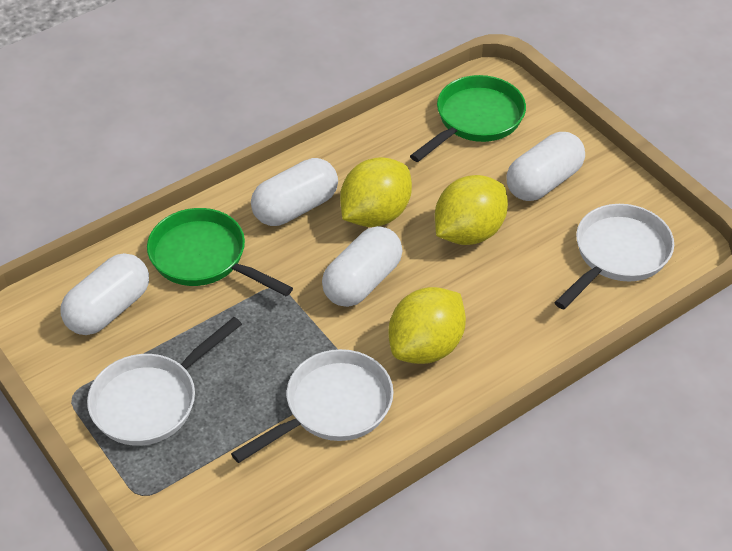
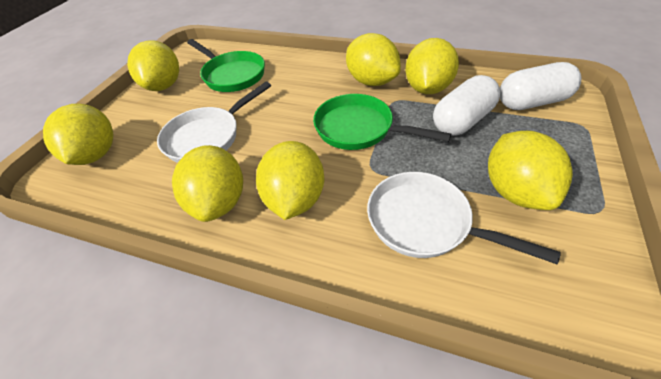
white capsule: 4 -> 2
white pan: 3 -> 2
yellow lemon: 3 -> 7

